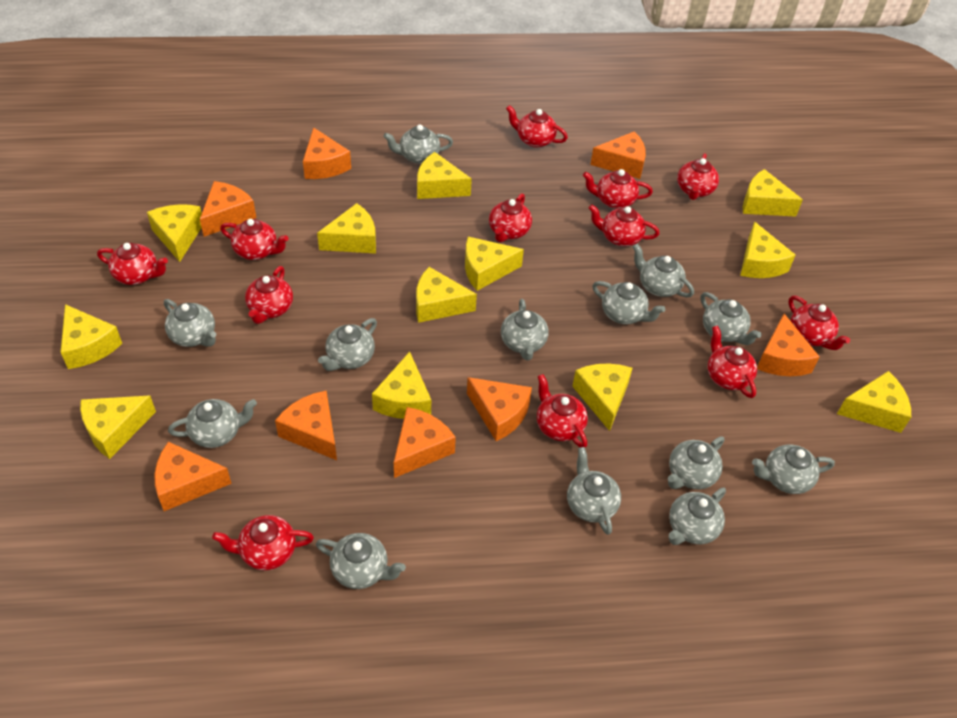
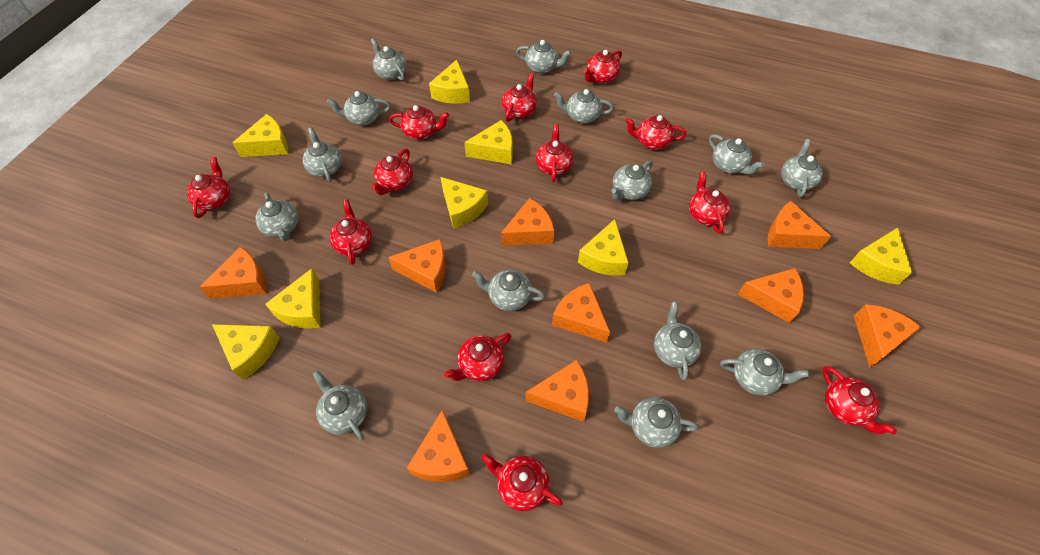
grey teapot: 13 -> 14
orange cheese: 8 -> 9
yellow cheese: 12 -> 8

